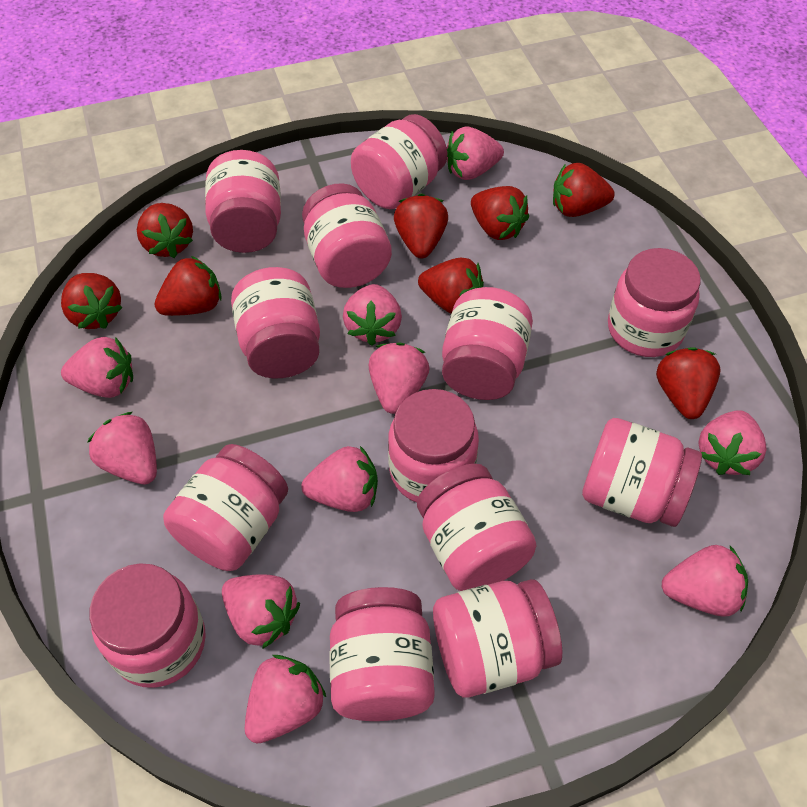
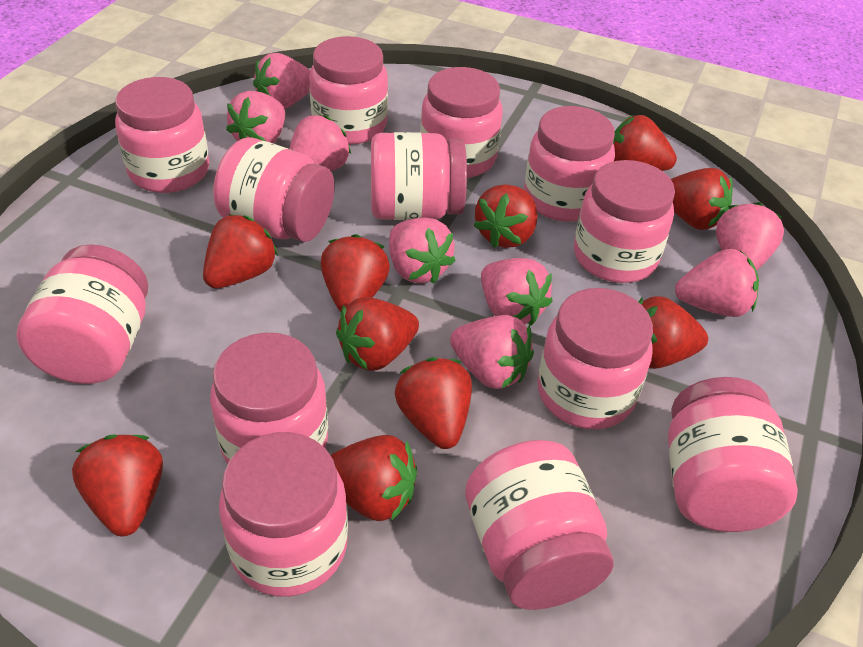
pink strawberry: 10 -> 8
red strawberry: 8 -> 10

